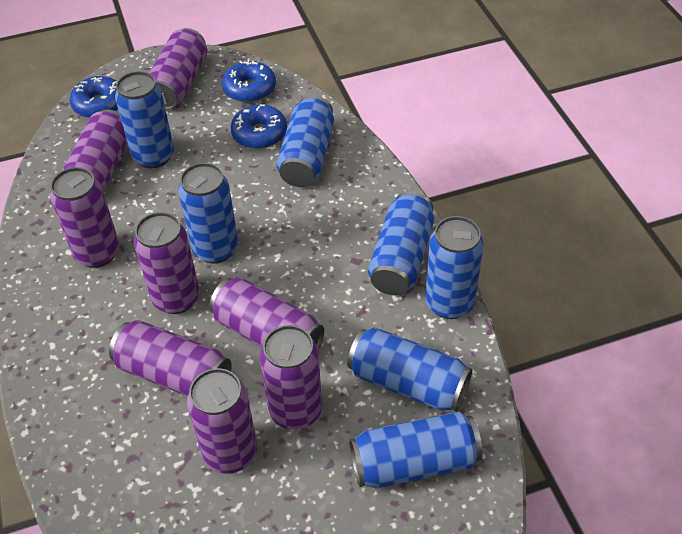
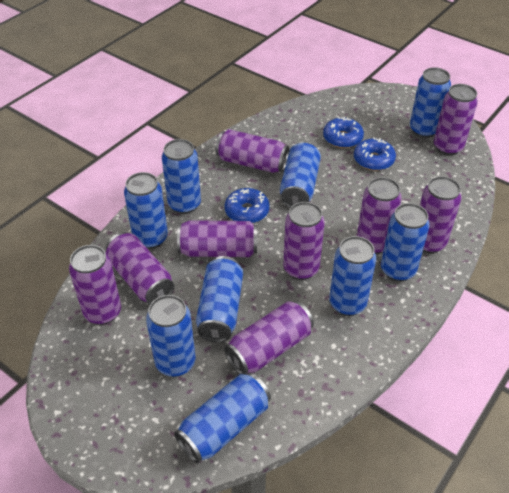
blue can: 7 -> 9
purple can: 8 -> 9

